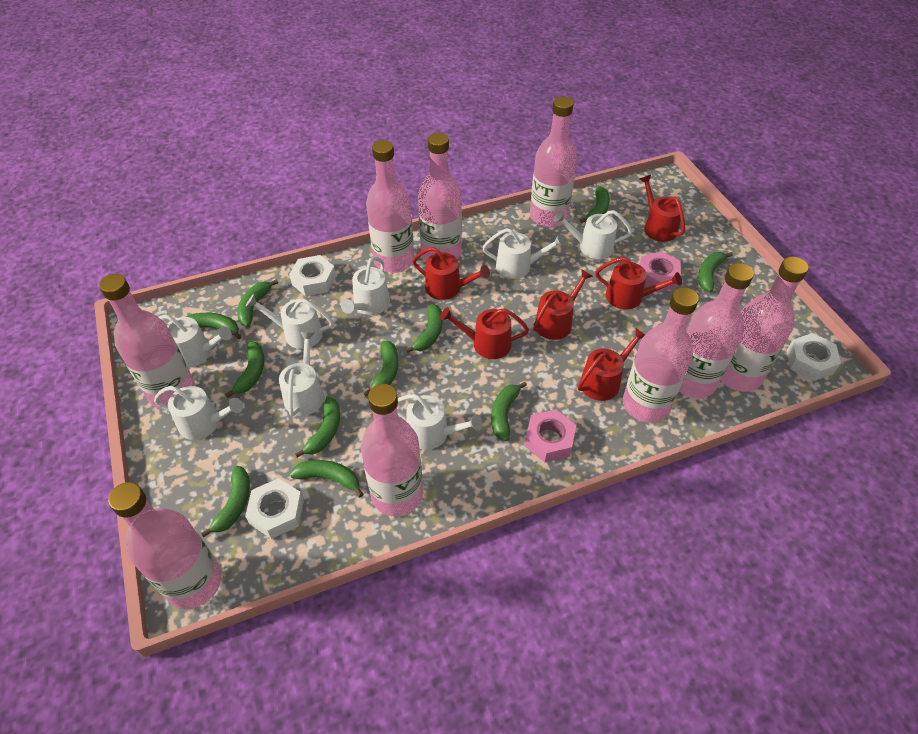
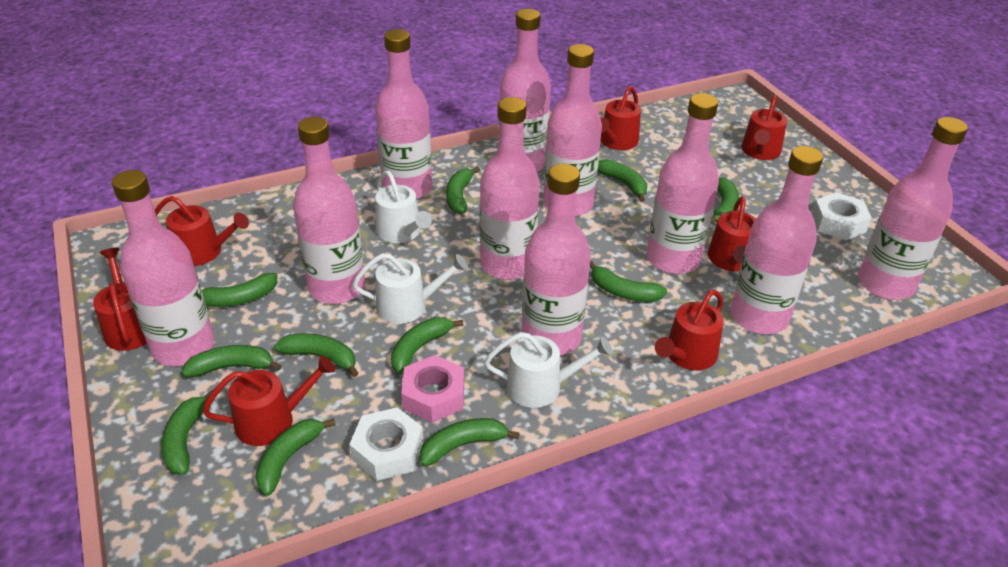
pink bottle: 9 -> 10
pink nut: 2 -> 1
red watering can: 6 -> 7
white nut: 3 -> 2
white watering can: 8 -> 3

